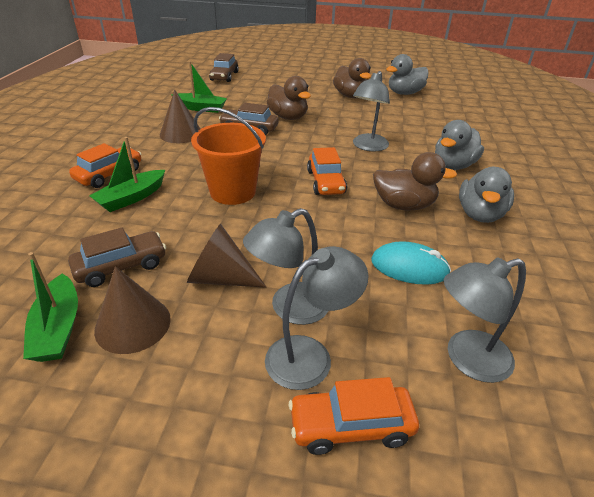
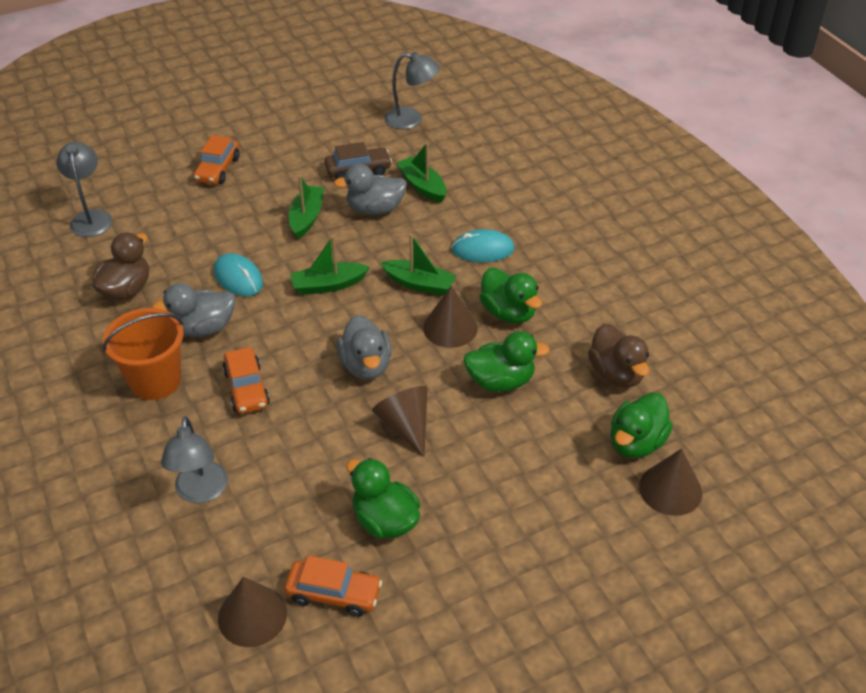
brown car: 3 -> 1
brown cone: 3 -> 4
brown duck: 3 -> 2
green boat: 3 -> 4
green duck: 0 -> 4
grey lamp: 4 -> 3
turquoise mouse: 1 -> 2

